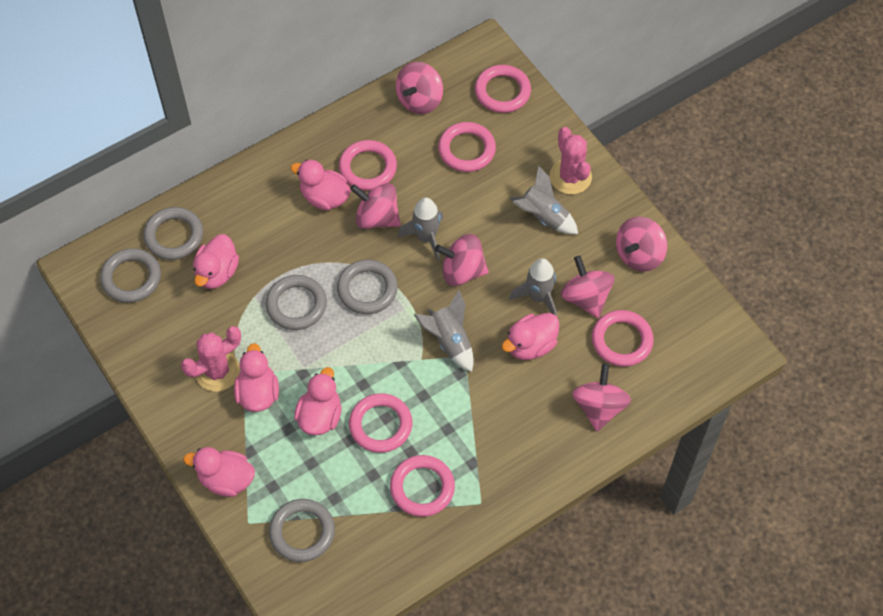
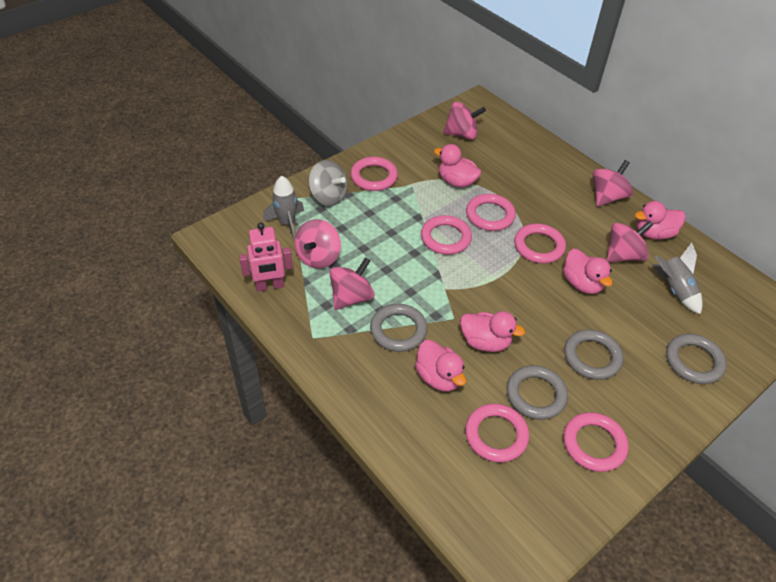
grey ring: 5 -> 4
grey rocket: 4 -> 2
grey spinning top: 0 -> 1
pink cactus: 2 -> 0
pink duck: 6 -> 5
pink robot: 0 -> 1
pink spinning top: 6 -> 5

